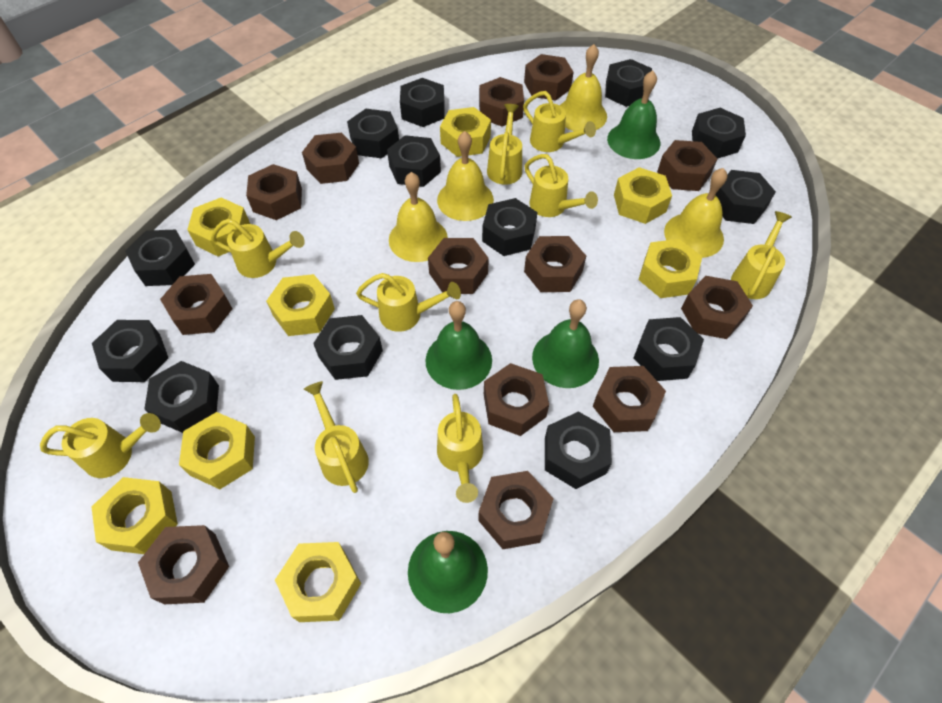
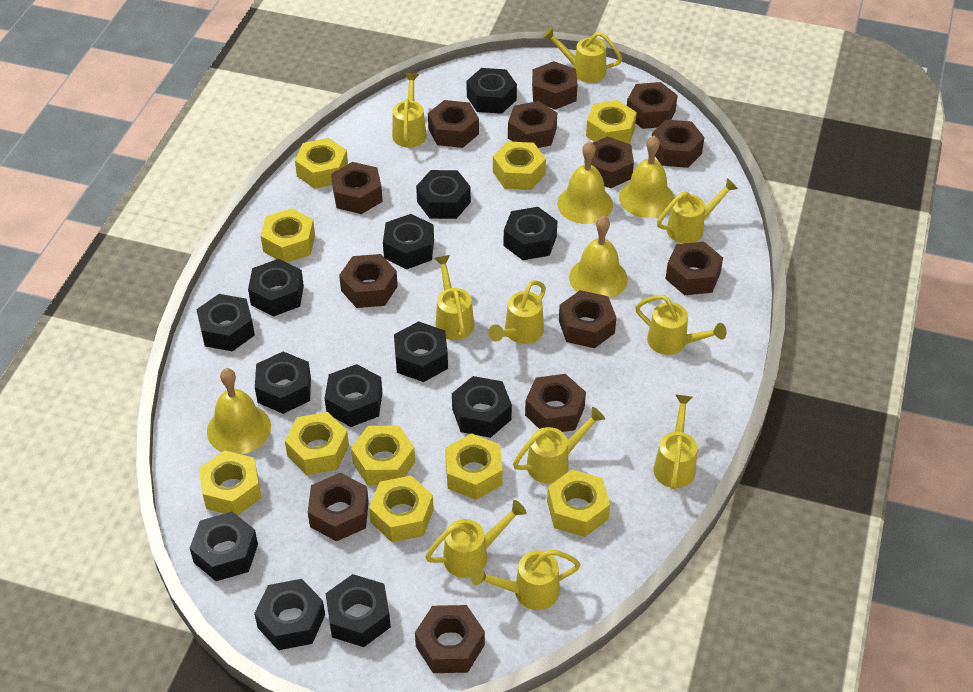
green bell: 4 -> 0
yellow nut: 8 -> 10
yellow watering can: 9 -> 10

